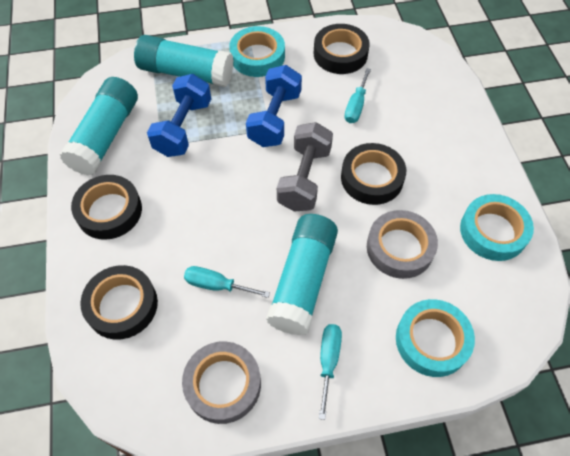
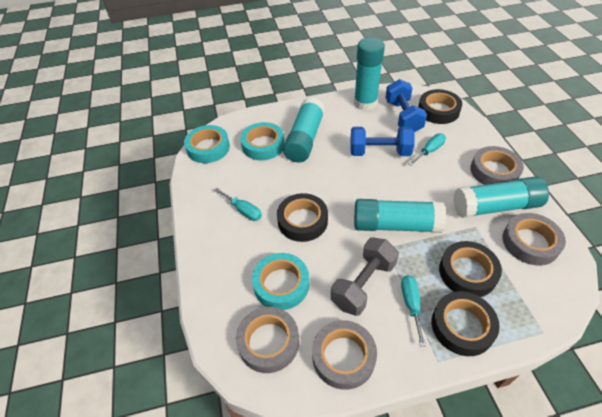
grey tape: 2 -> 4
turquoise glue stick: 3 -> 4

